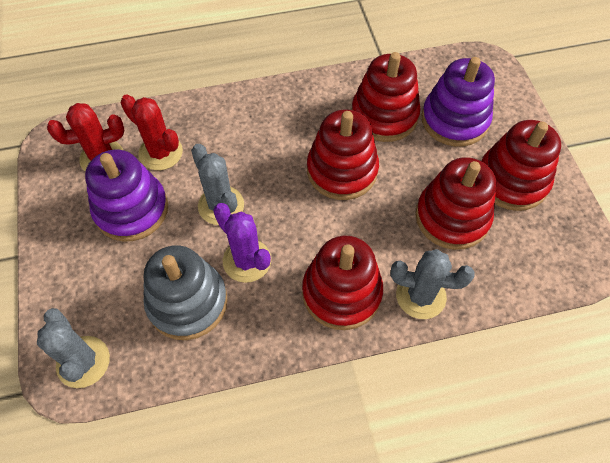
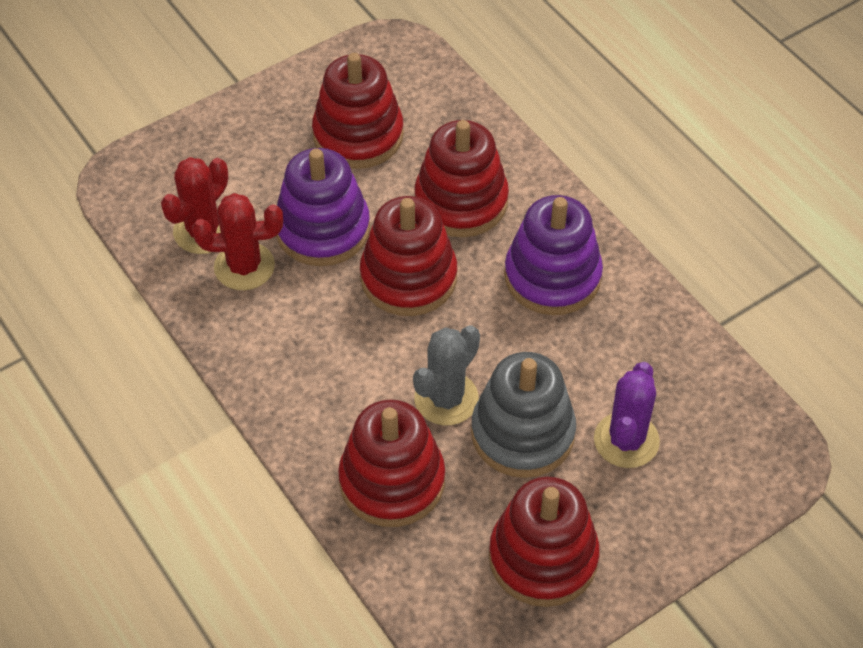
grey cactus: 3 -> 1

